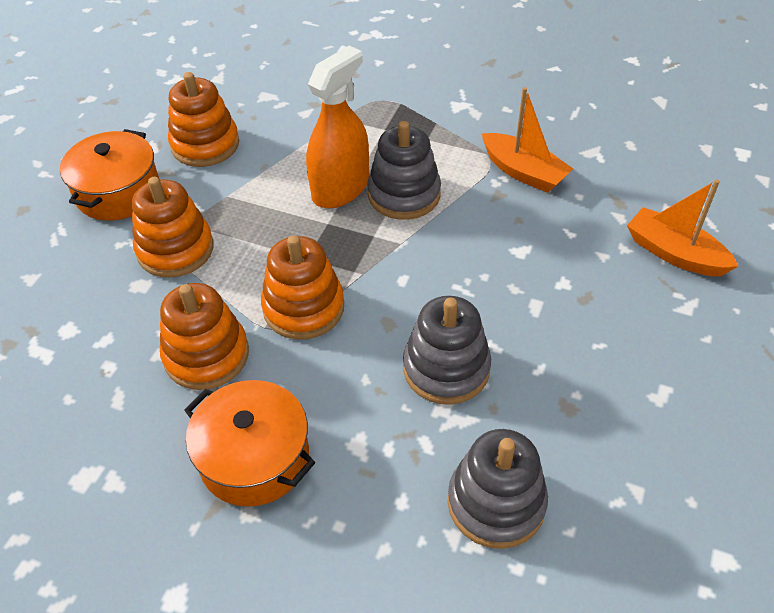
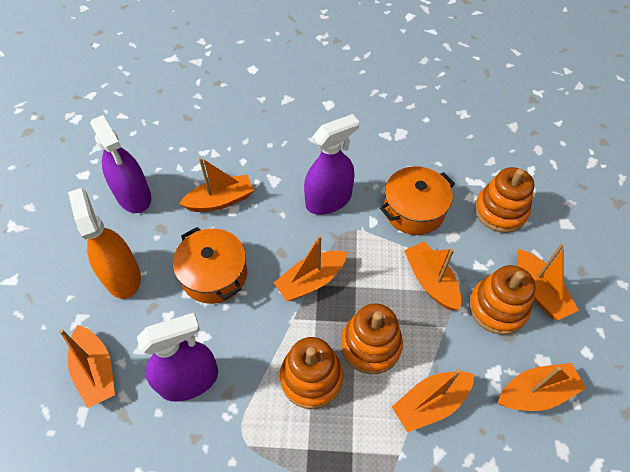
grey stacking toy: 3 -> 0
orange boat: 2 -> 7
purple spray bottle: 0 -> 3

